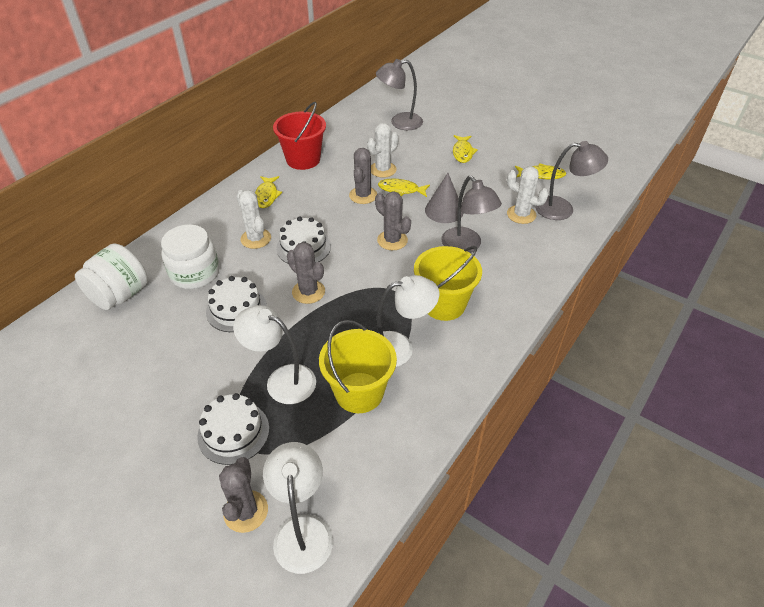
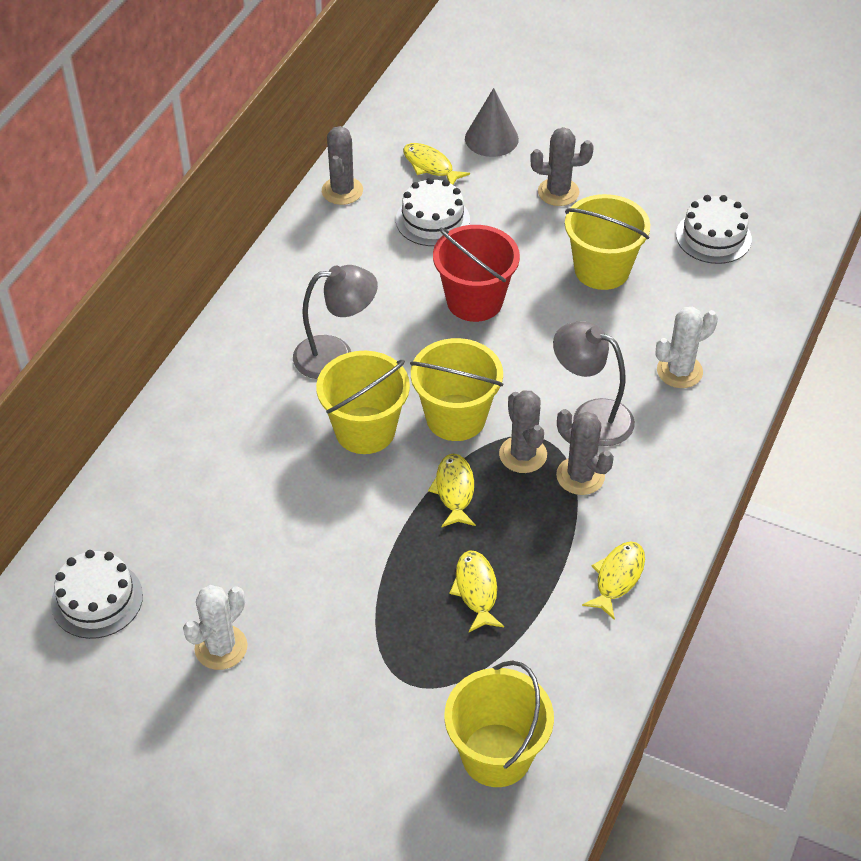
grey lamp: 3 -> 2
white cactus: 3 -> 2
white jar: 2 -> 0
white lamp: 3 -> 0
yellow bucket: 2 -> 4

